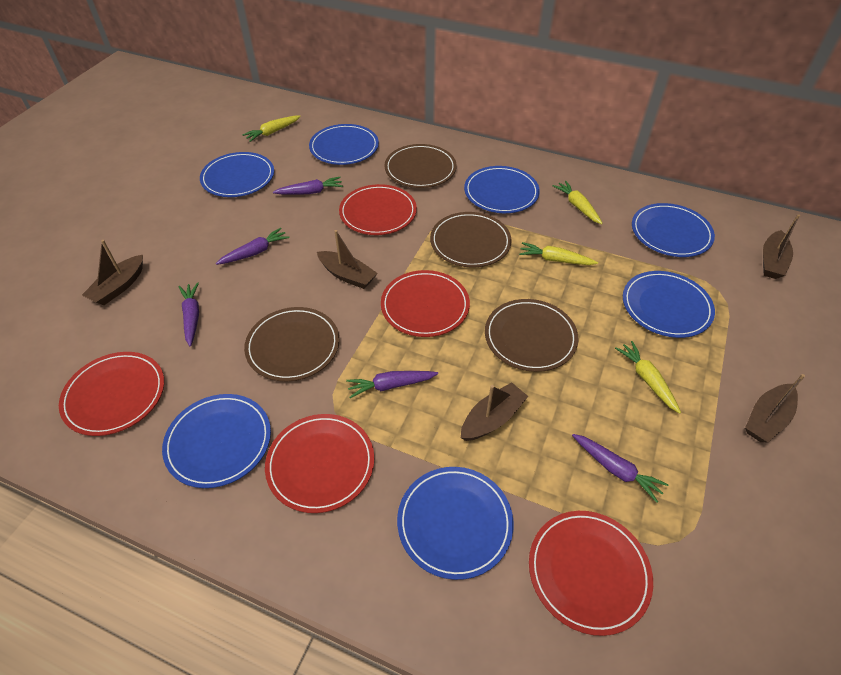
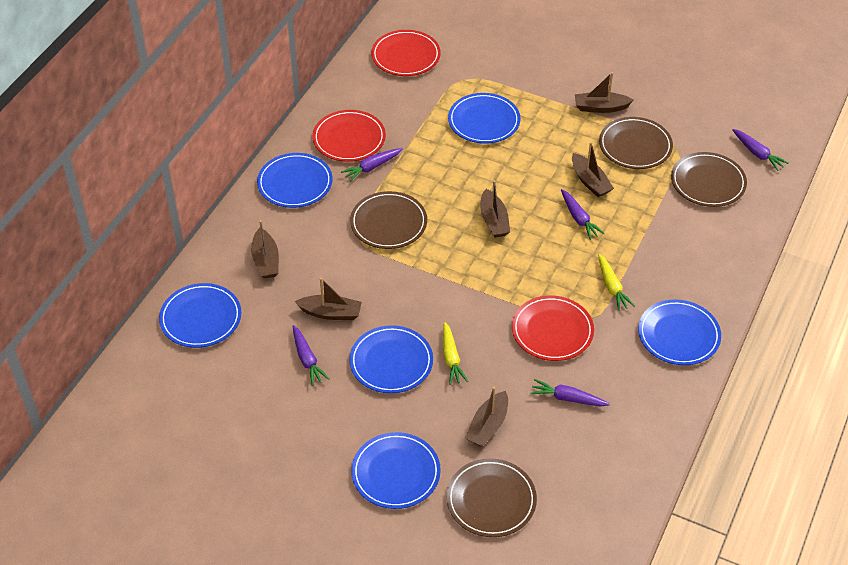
blue plate: 7 -> 6
brown boat: 5 -> 6
red plate: 5 -> 3
yellow carrot: 4 -> 2

